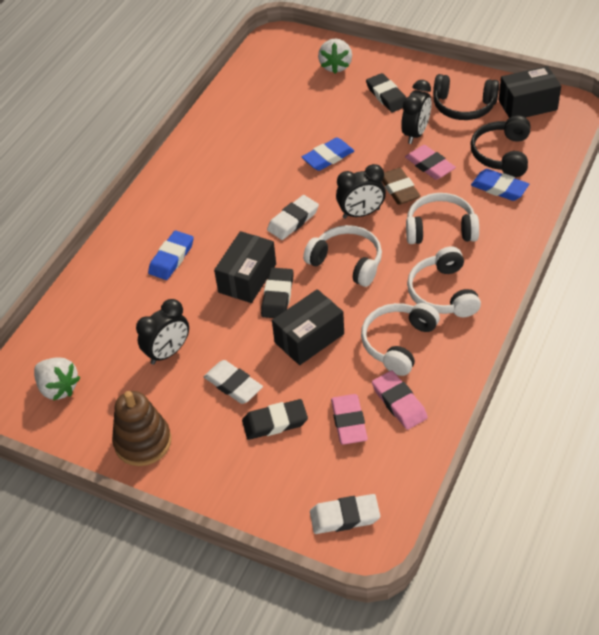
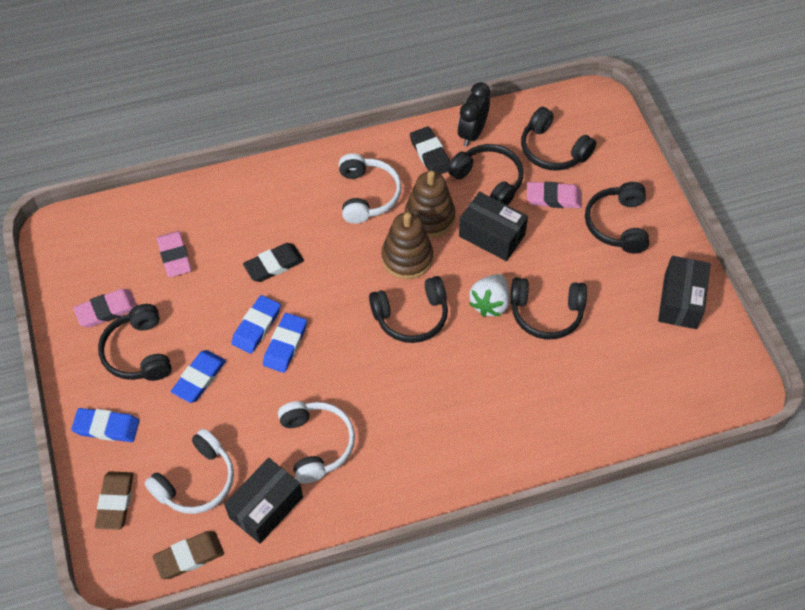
black clock: 3 -> 1
black eraser: 3 -> 2
black headphones: 2 -> 6
blue eraser: 3 -> 4
brown eraser: 1 -> 2
brown stacking toy: 1 -> 2
white eraser: 3 -> 0
white headphones: 4 -> 3
white strawberry: 2 -> 1

